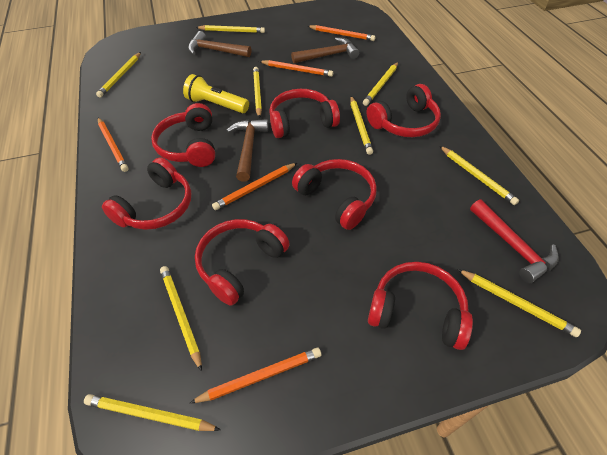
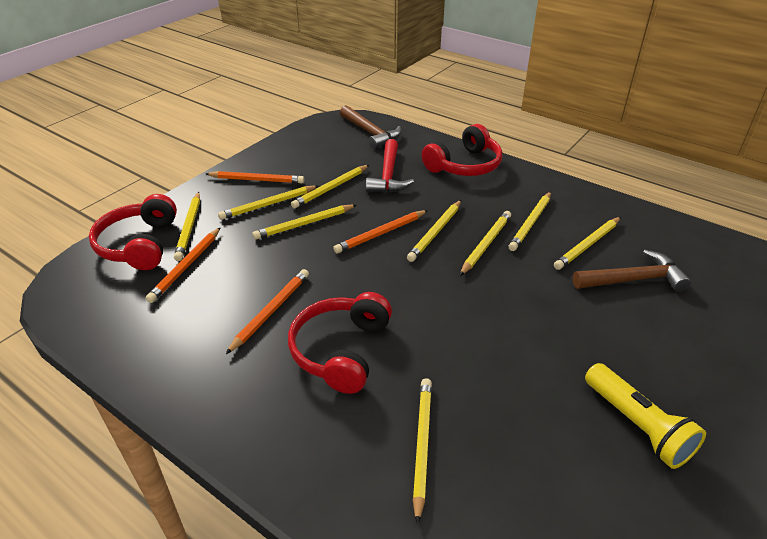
brown hammer: 3 -> 2
orange pencil: 5 -> 4
red headphones: 7 -> 3

